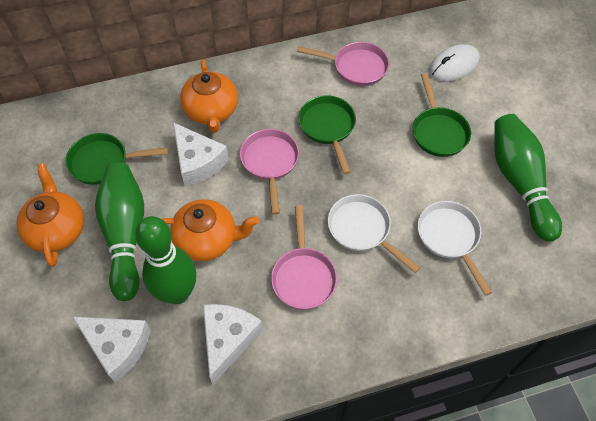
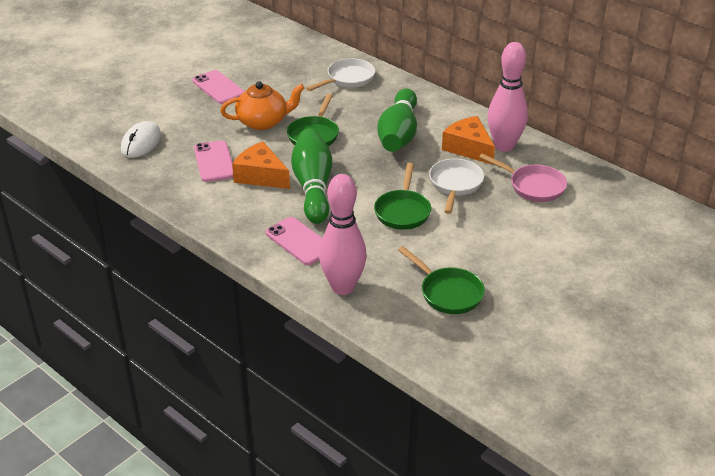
green bowling pin: 3 -> 2
orange cheese: 0 -> 2
orange teapot: 3 -> 1
pink bowling pin: 0 -> 2
pink pan: 3 -> 1
pink phone: 0 -> 3
white cheese: 3 -> 0

